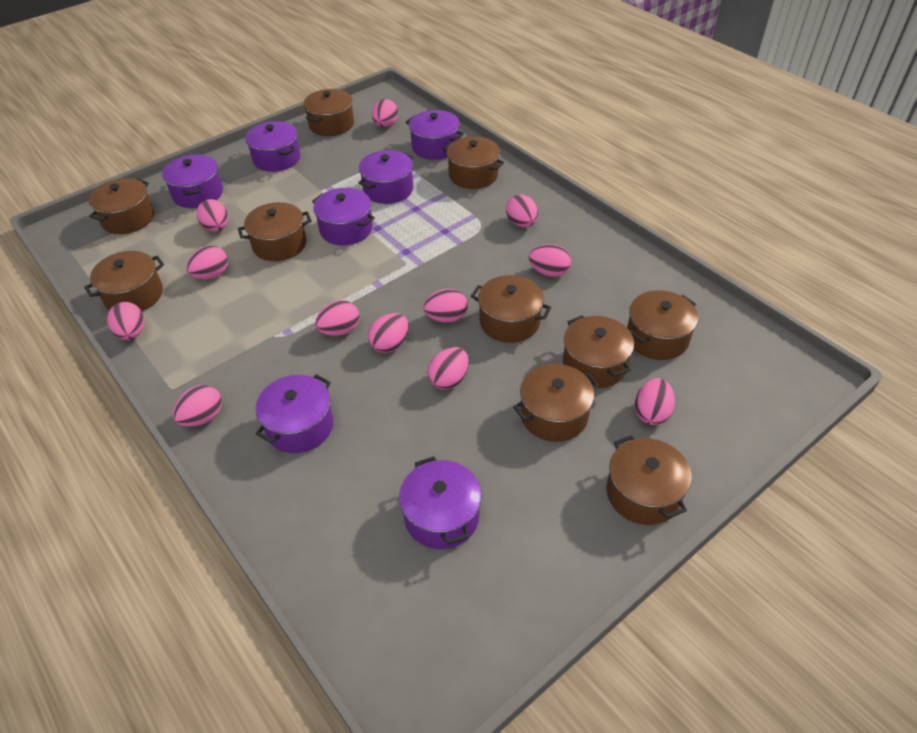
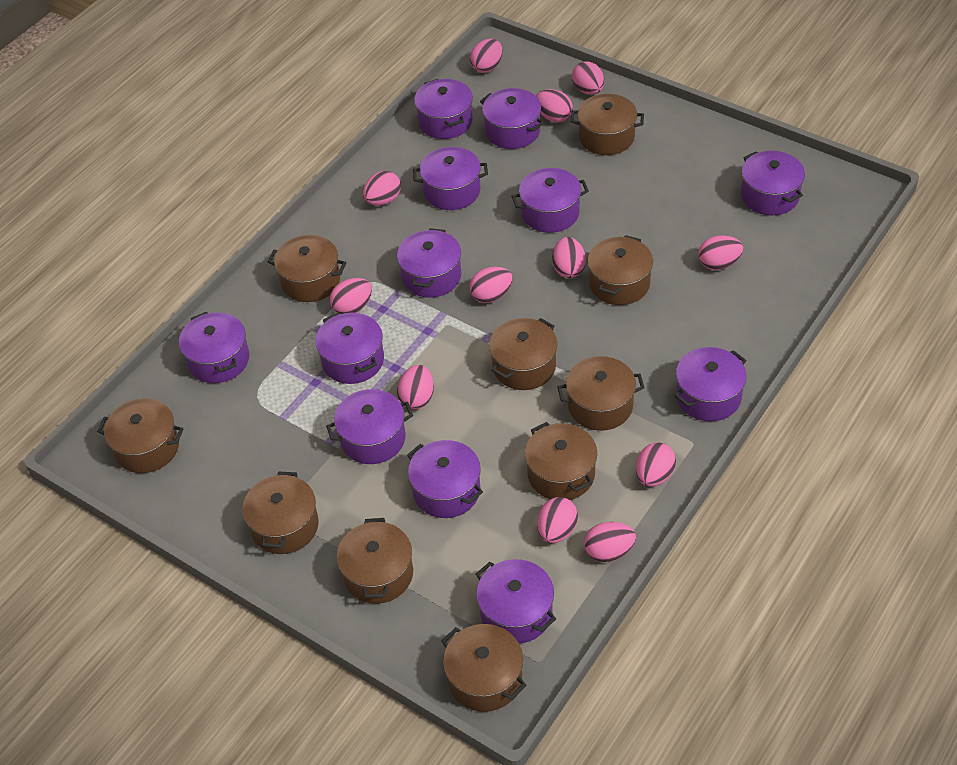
purple pot: 7 -> 12

